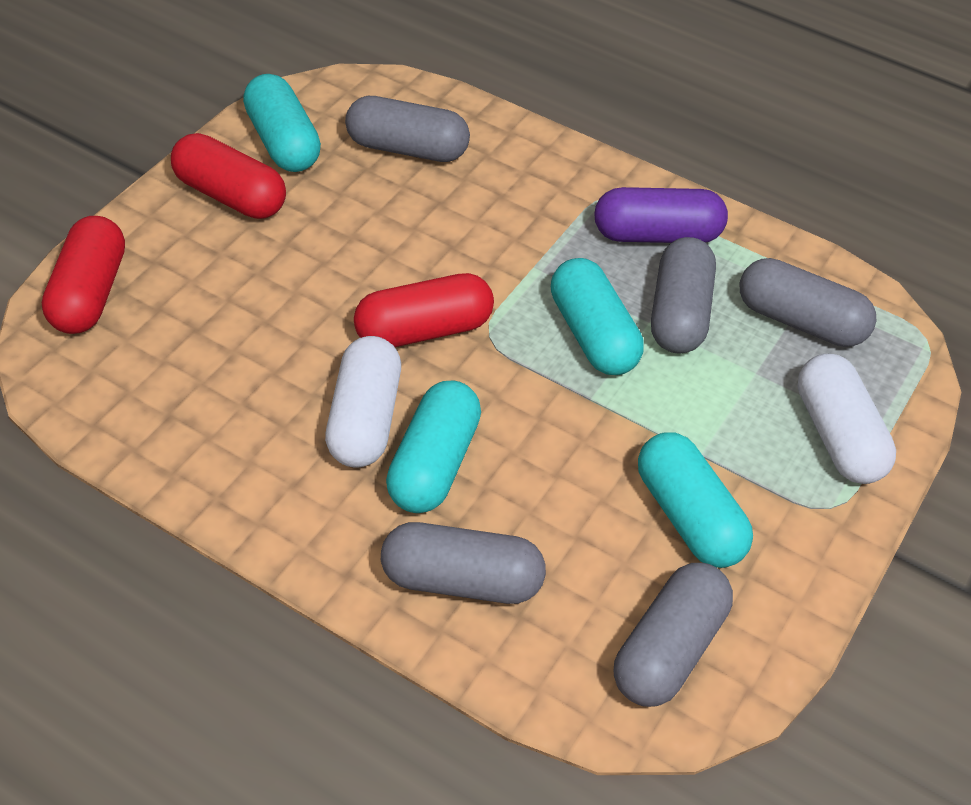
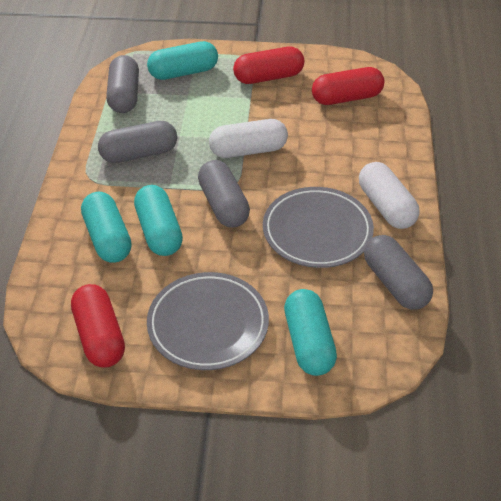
grey capsule: 5 -> 4
grey plate: 0 -> 2
purple capsule: 1 -> 0

